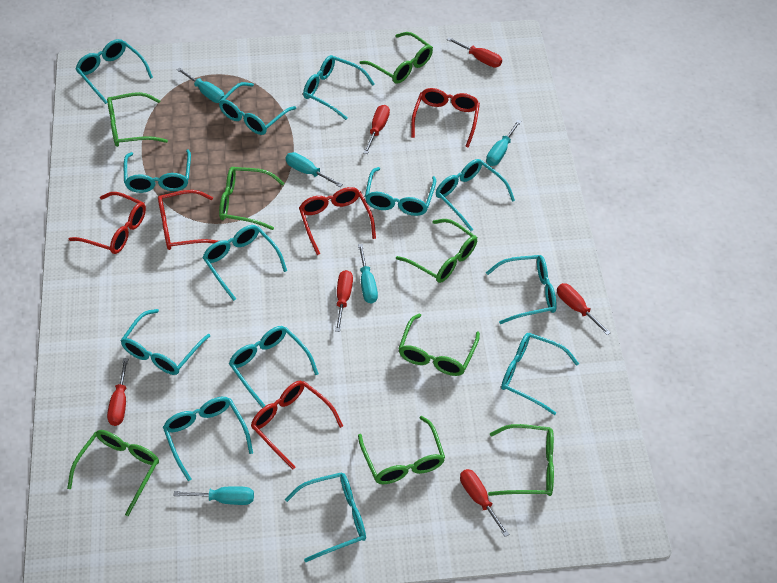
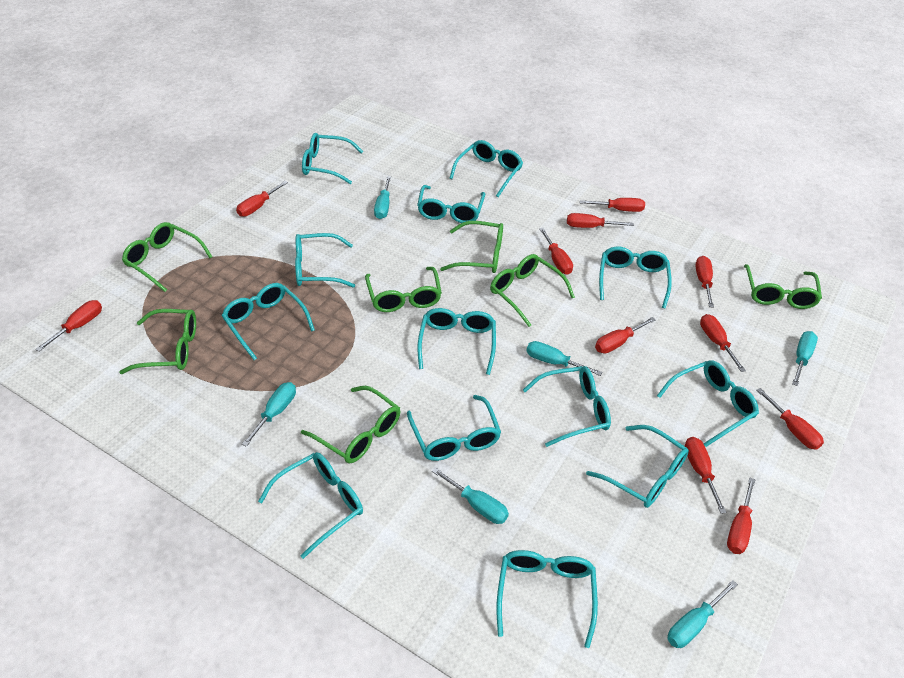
green glasses: 8 -> 7
red glasses: 5 -> 0
red screwdriver: 6 -> 11
turquoise screwdriver: 5 -> 6

